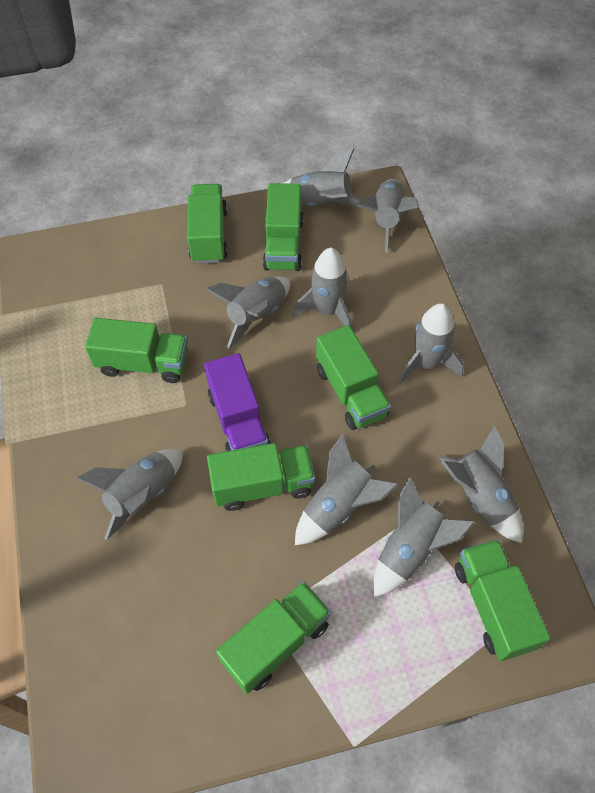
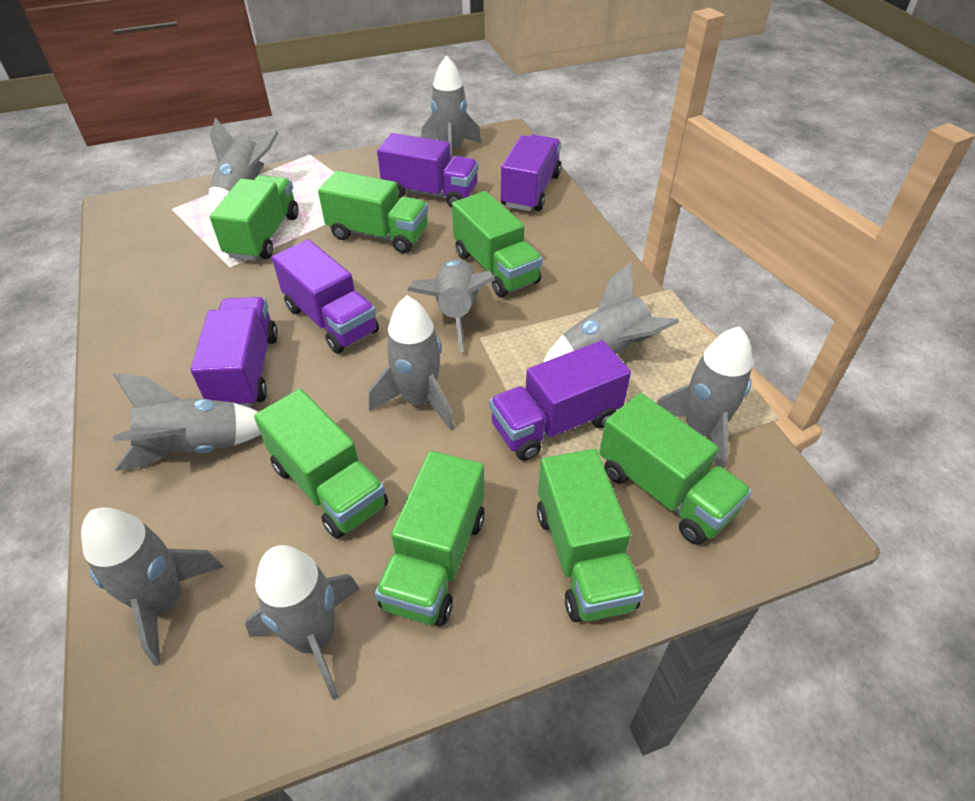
purple truck: 1 -> 5

